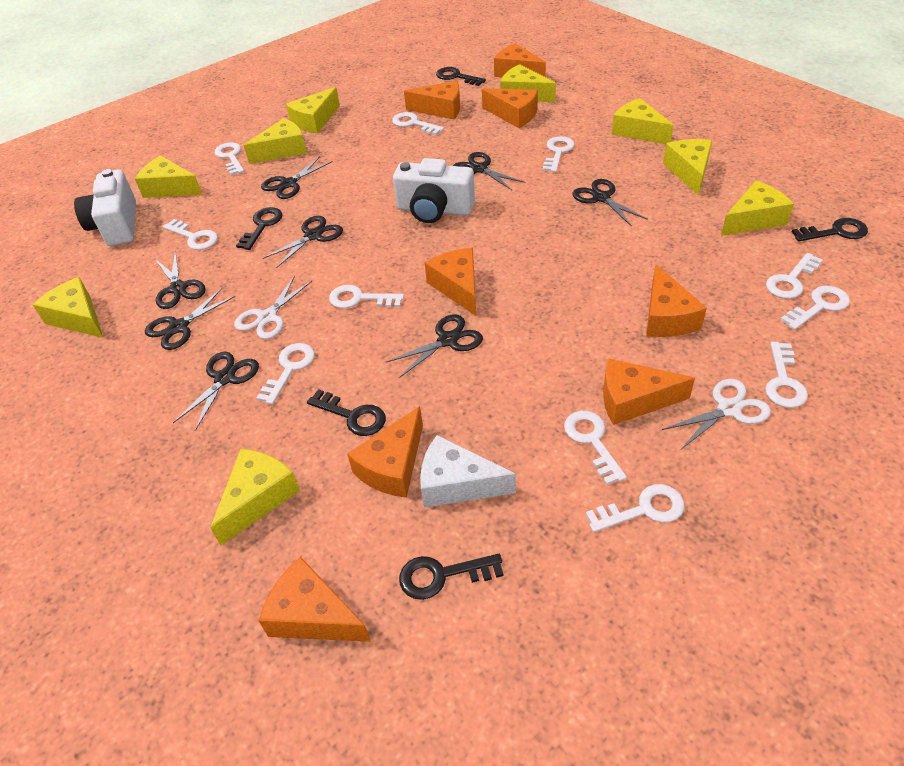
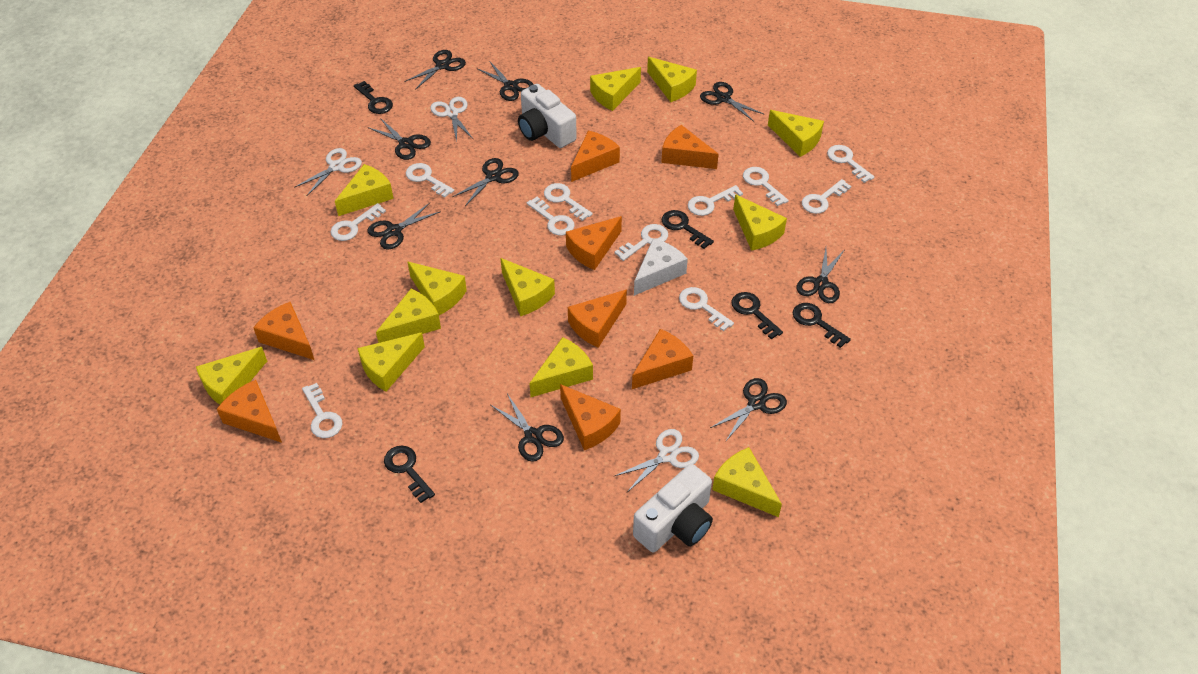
black scissors: 8 -> 9
white scissors: 2 -> 3
yellow cheese: 9 -> 12

